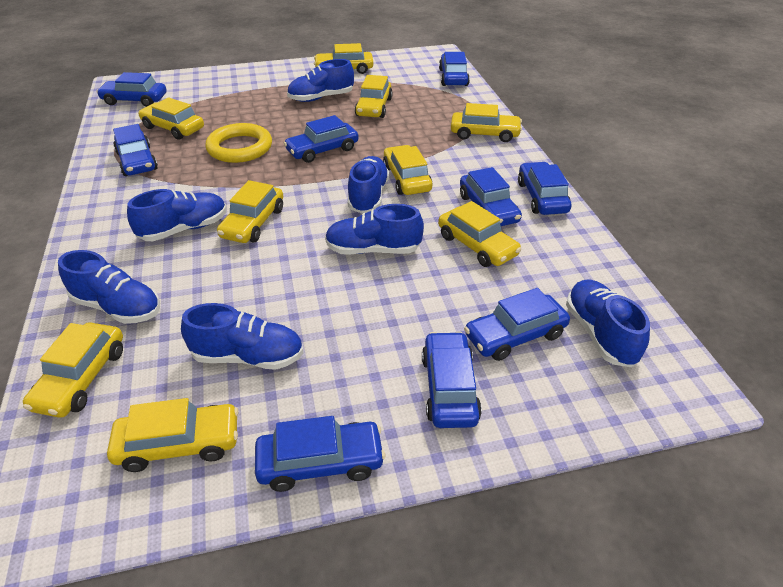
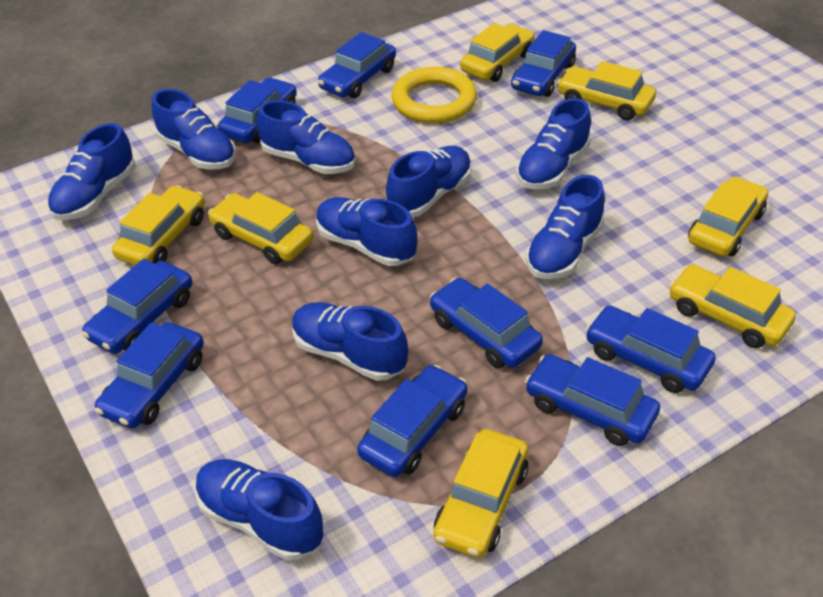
blue shoe: 7 -> 9
yellow car: 9 -> 7

